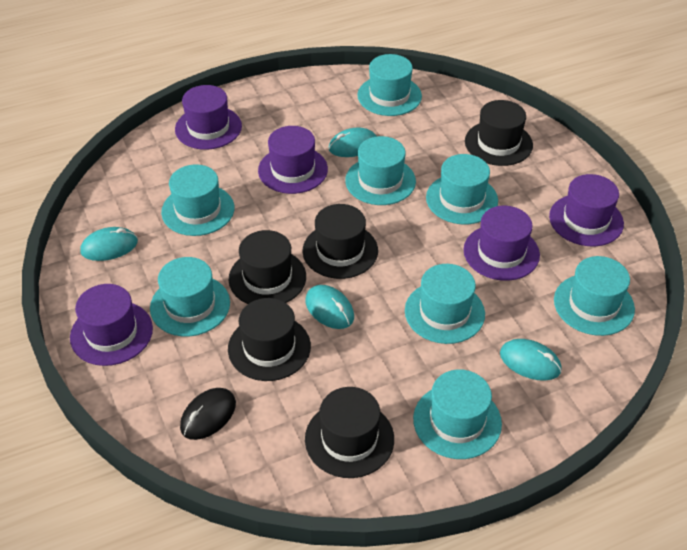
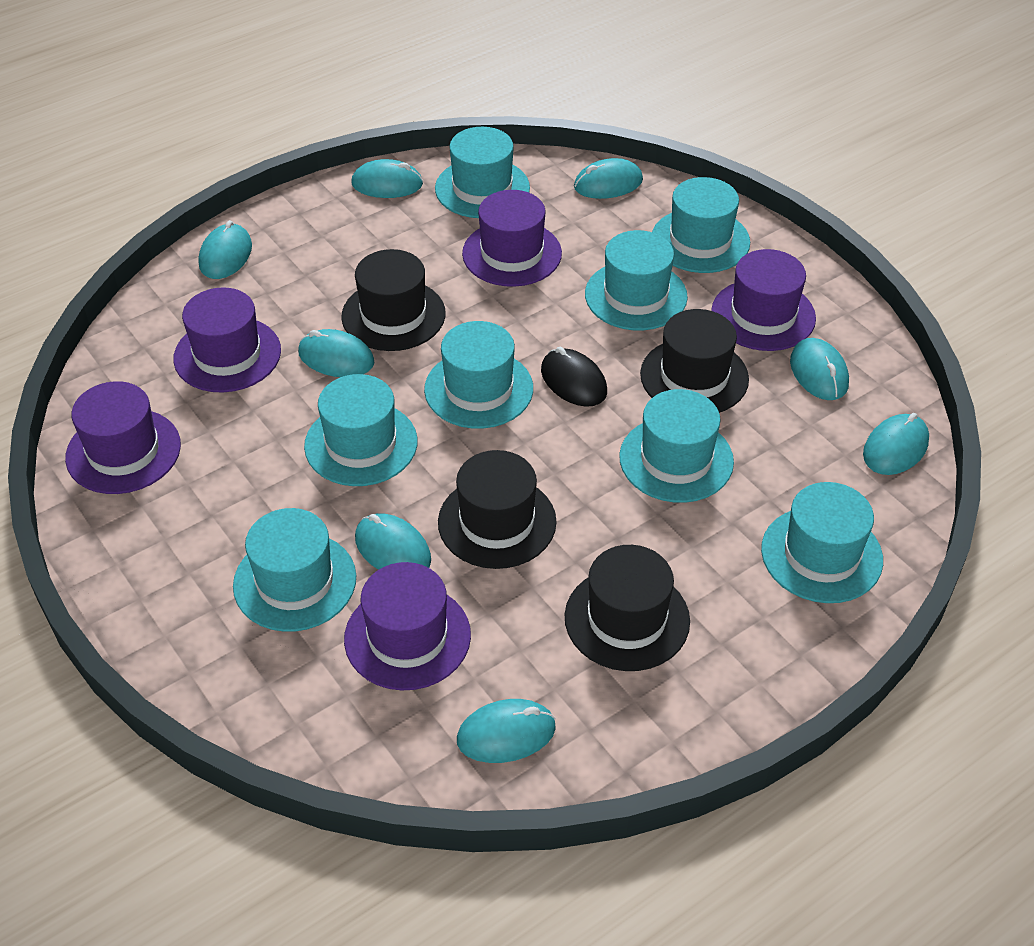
black hat: 5 -> 4
turquoise mouse: 4 -> 8

